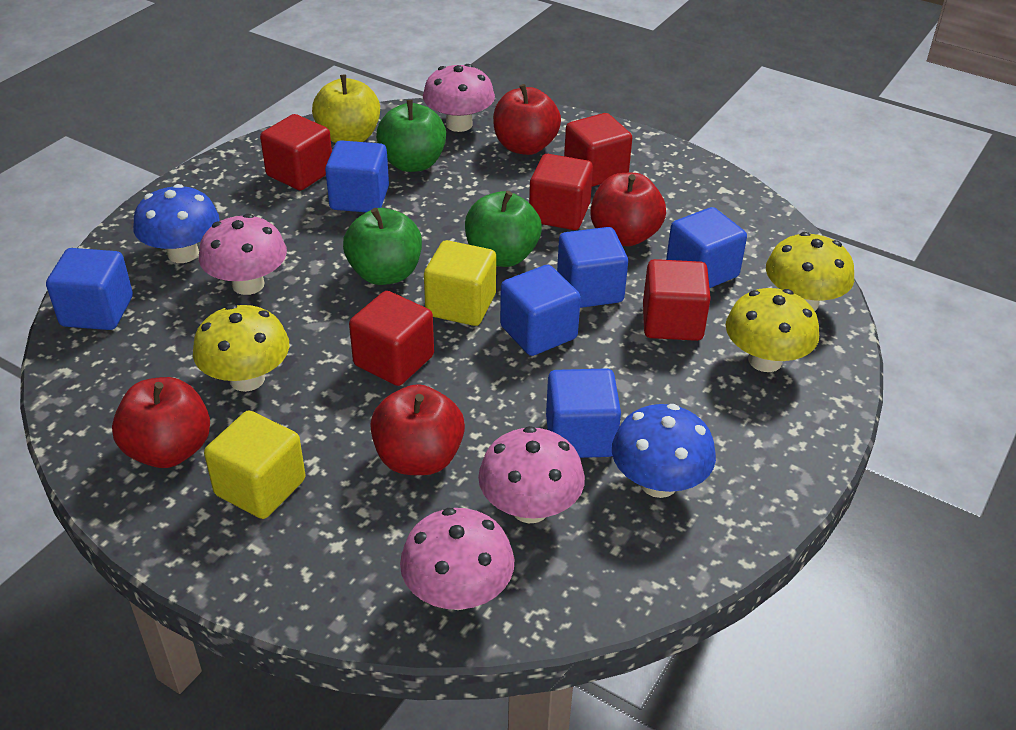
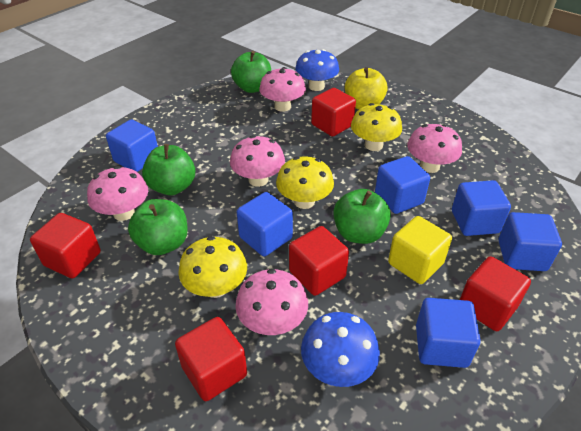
green apple: 3 -> 4
pink mushroom: 4 -> 5
red apple: 4 -> 0
yellow cube: 2 -> 1

